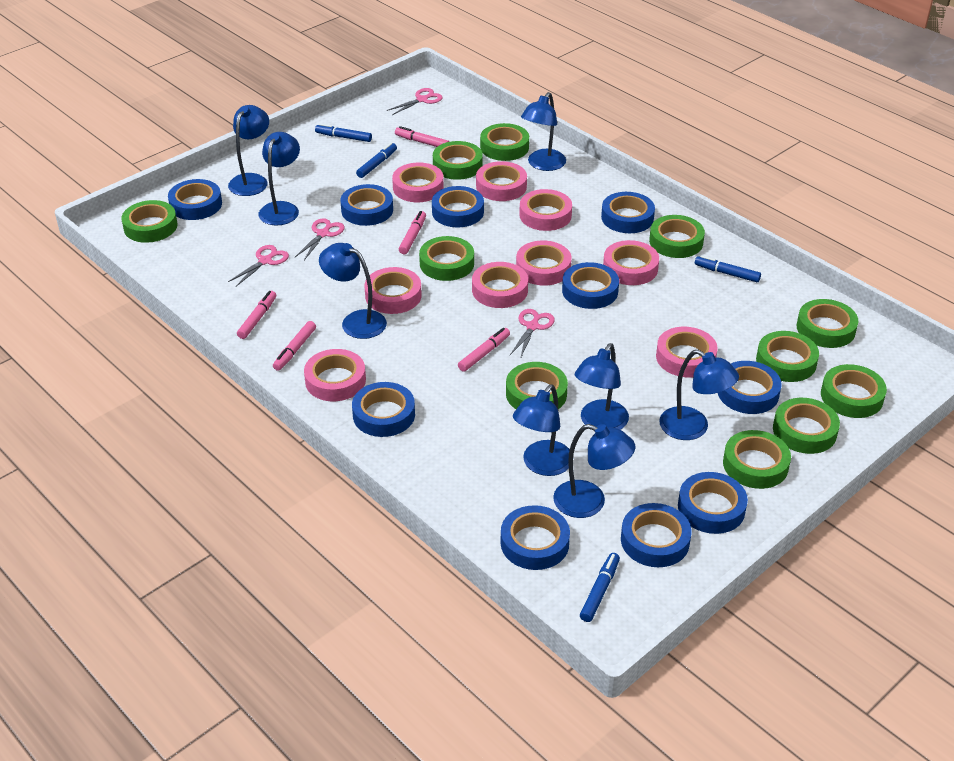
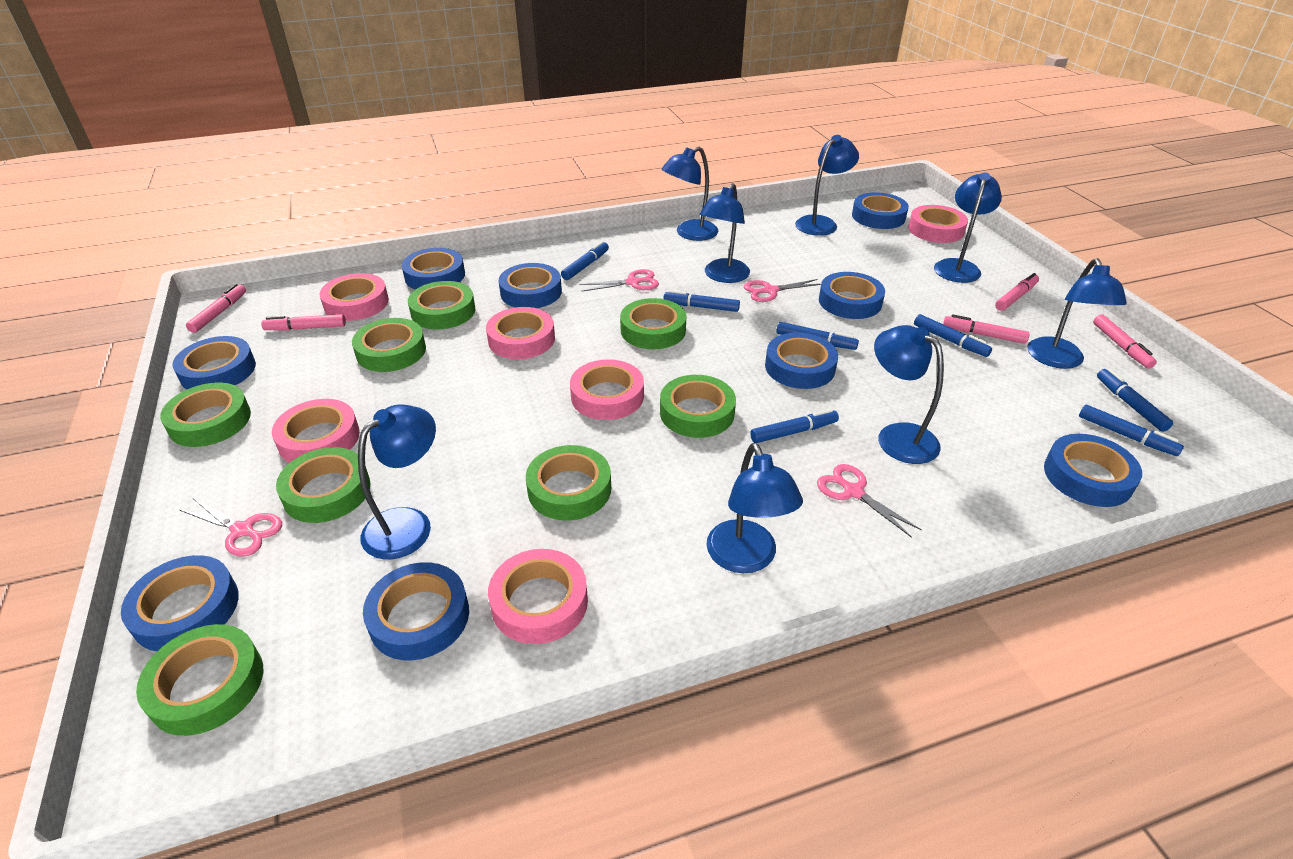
blue marker: 4 -> 7
blue tape: 10 -> 9
green tape: 11 -> 8
pink tape: 9 -> 6

